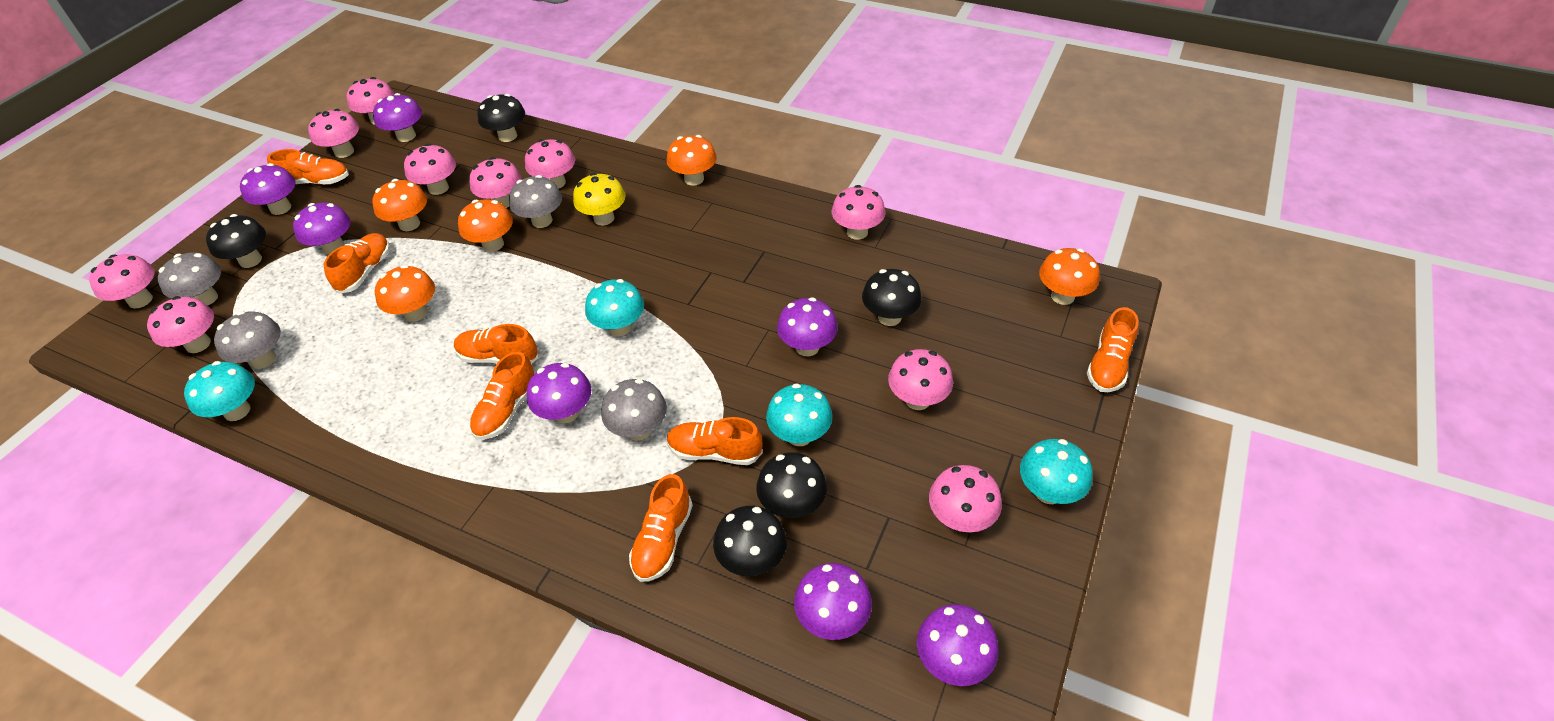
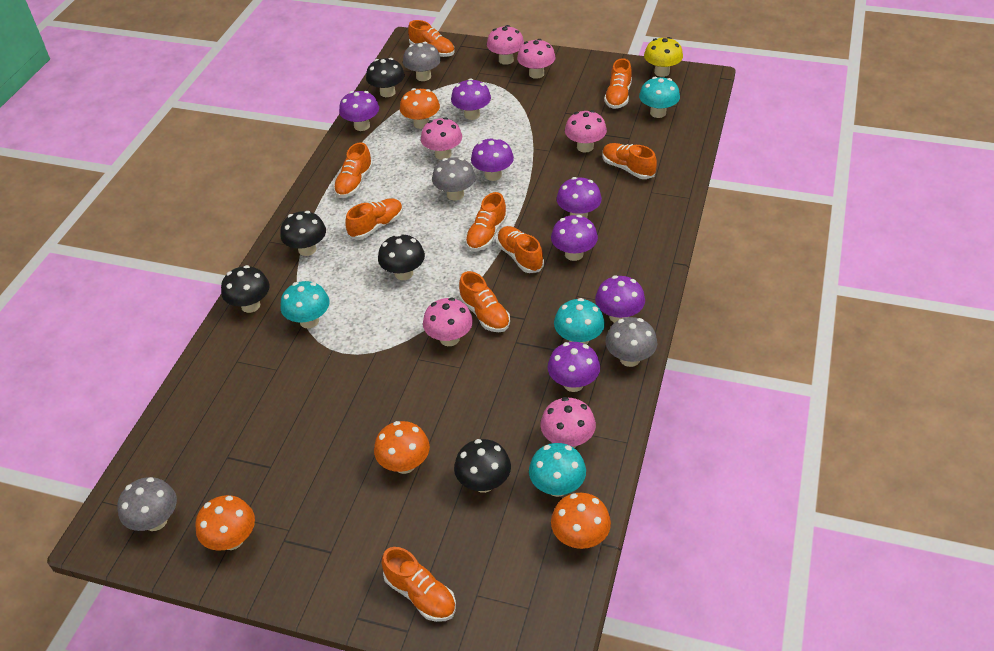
orange mushroom: 5 -> 4
orange shoe: 7 -> 9
pink mushroom: 10 -> 6

